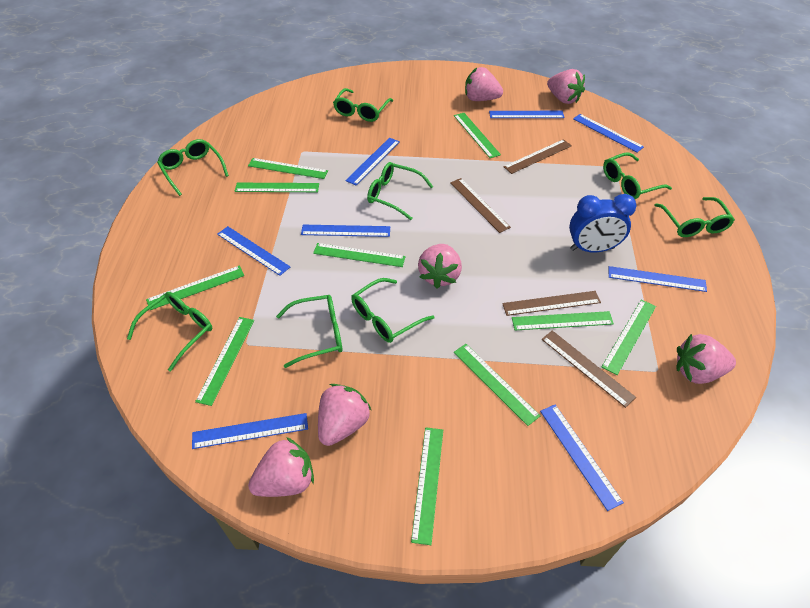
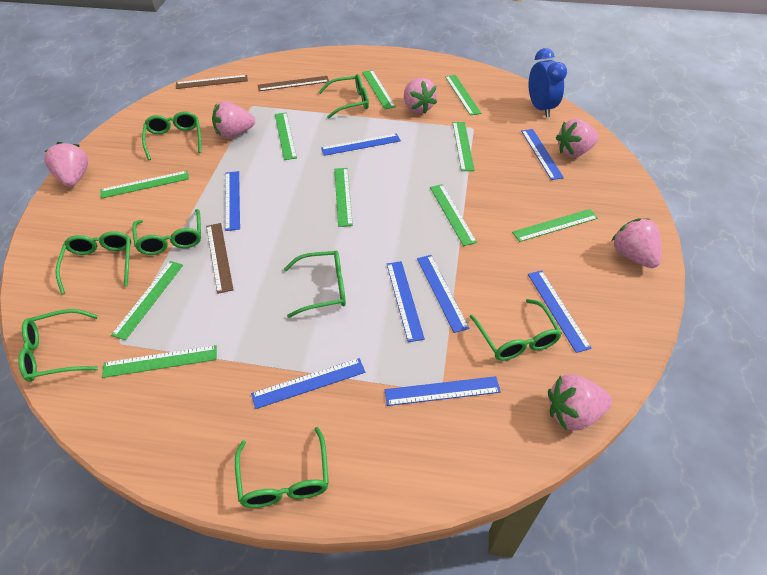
brown ruler: 4 -> 3

